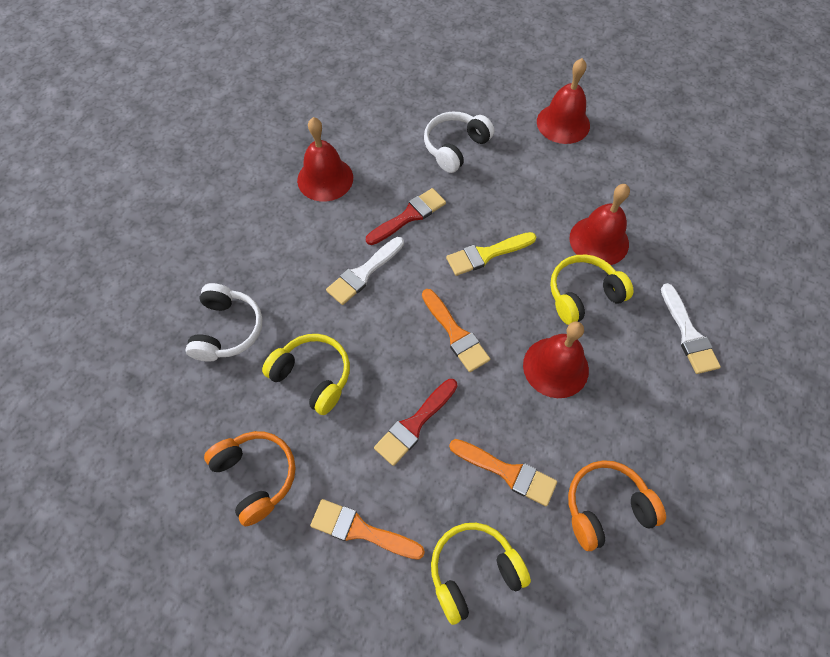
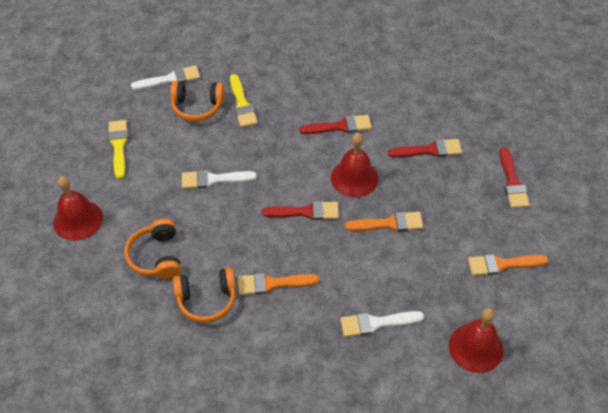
orange headphones: 2 -> 3
red bell: 4 -> 3
red brush: 2 -> 4
white brush: 2 -> 3
white headphones: 2 -> 0
yellow brush: 1 -> 2
yellow headphones: 3 -> 0

